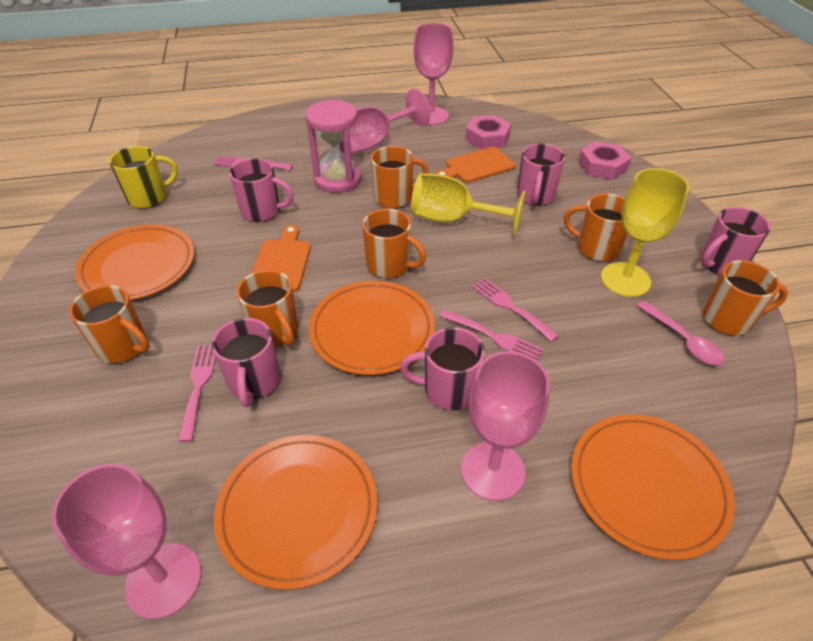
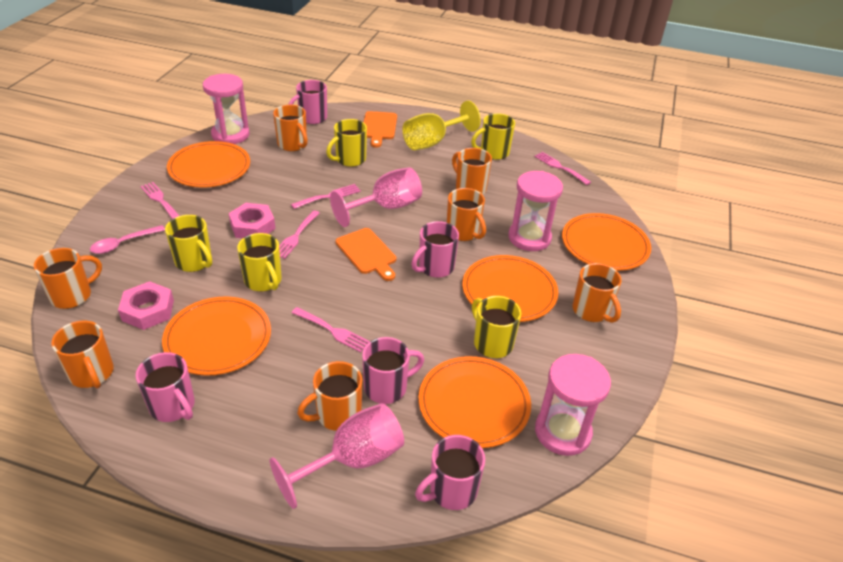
orange mug: 6 -> 7
orange plate: 4 -> 5
pink fork: 4 -> 5
pink goblet: 4 -> 2
pink hourglass: 1 -> 3
yellow goblet: 2 -> 1
yellow mug: 1 -> 5

